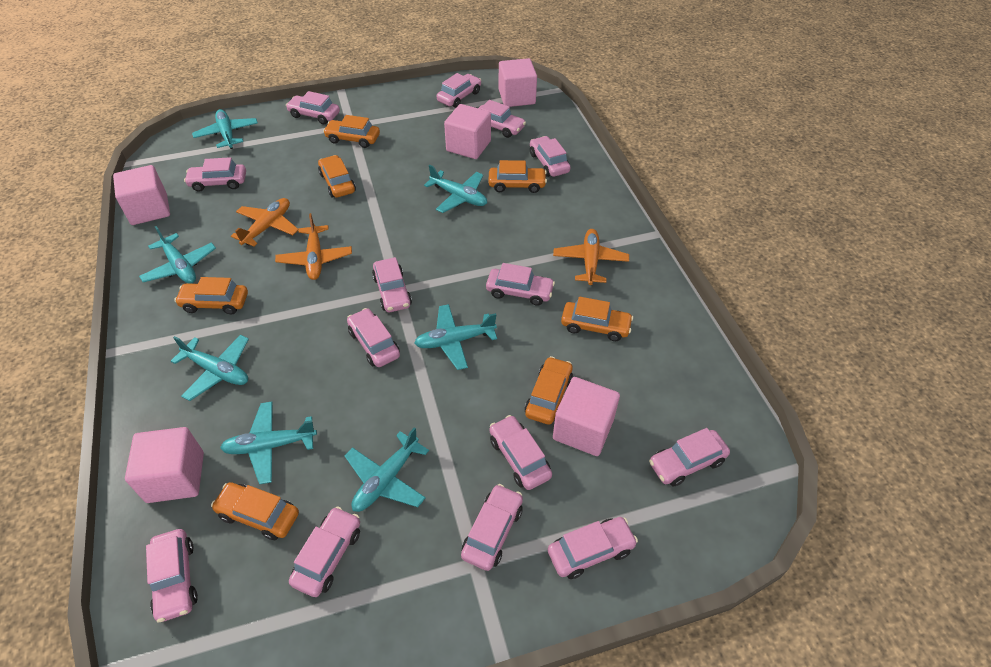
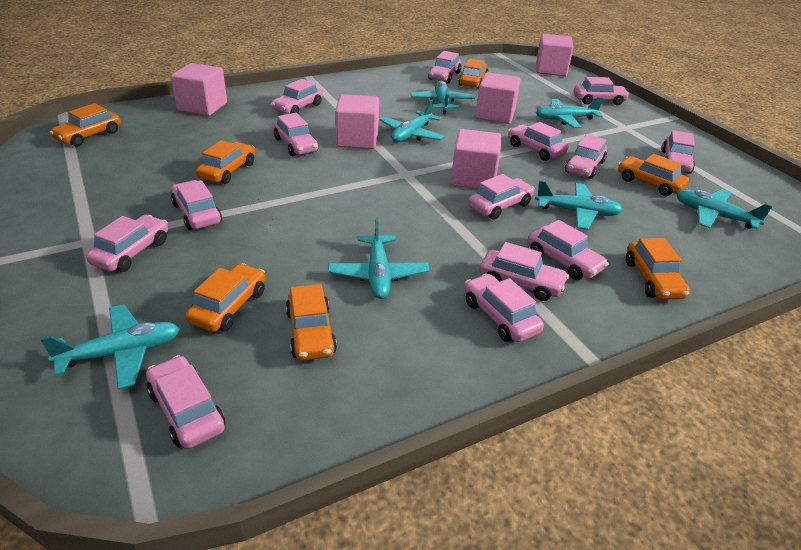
orange plane: 3 -> 0

